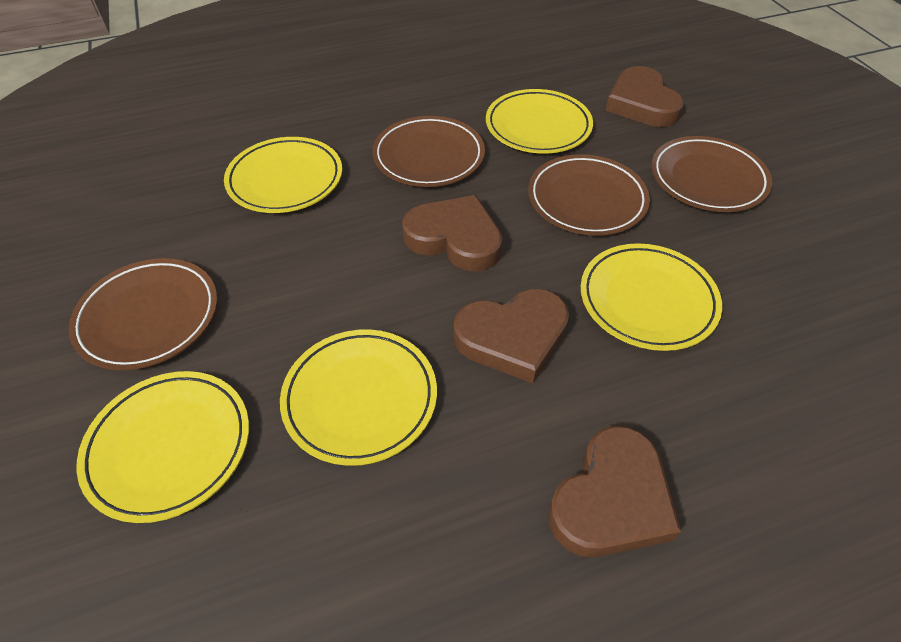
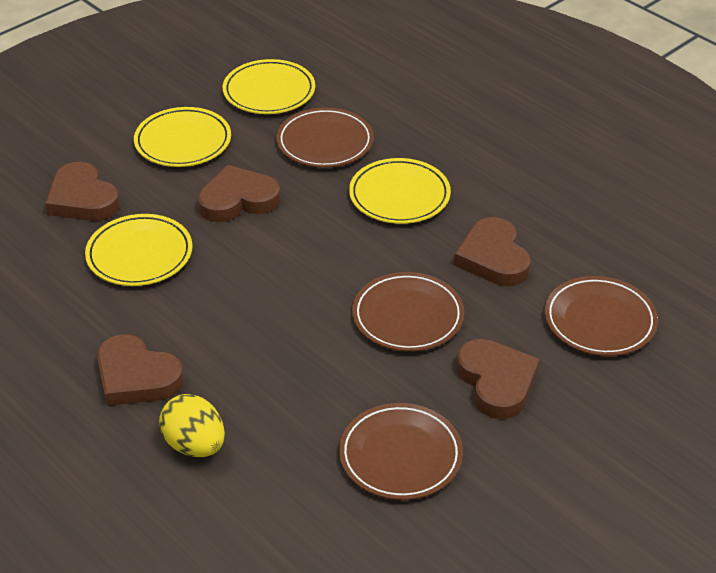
brown heart: 4 -> 5
yellow egg: 0 -> 1
yellow plate: 5 -> 4

